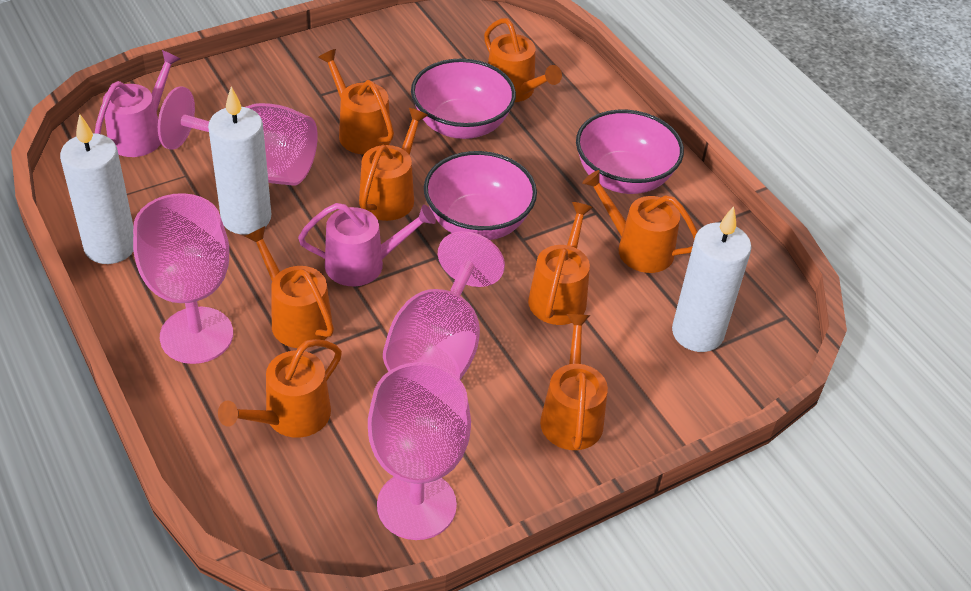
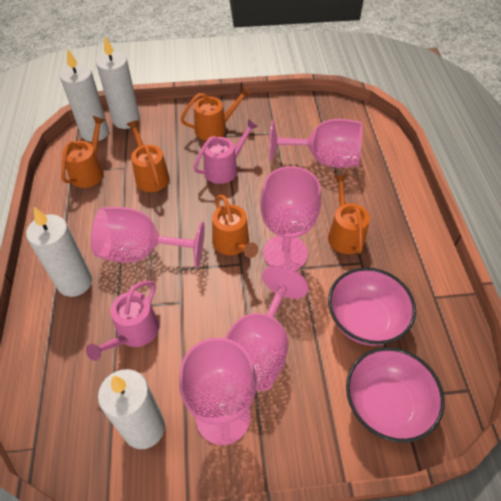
orange watering can: 8 -> 5
pink bowl: 3 -> 2
pink goblet: 4 -> 5
white candle: 3 -> 4

